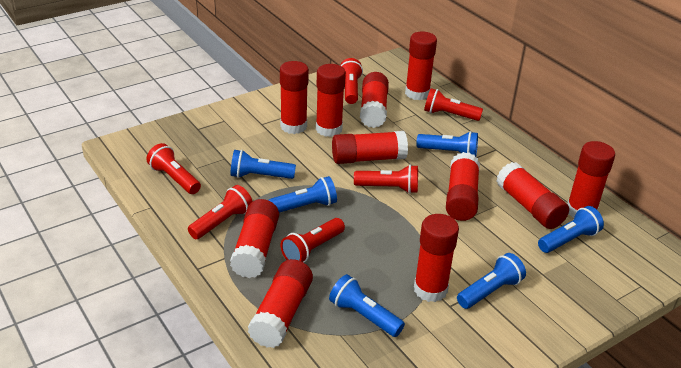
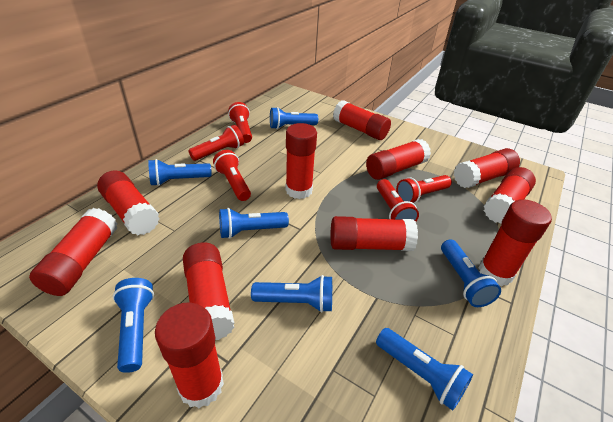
blue flashlight: 6 -> 7
red flashlight: 6 -> 5

